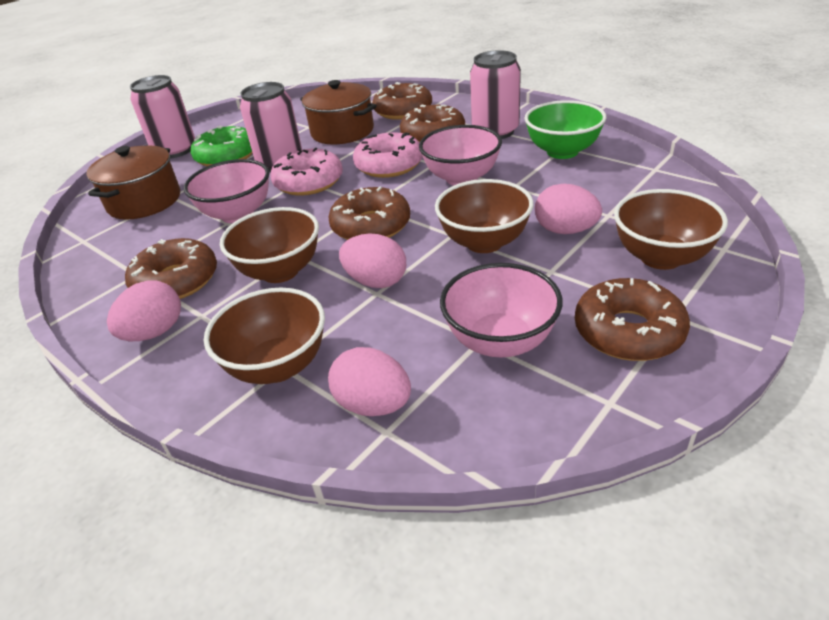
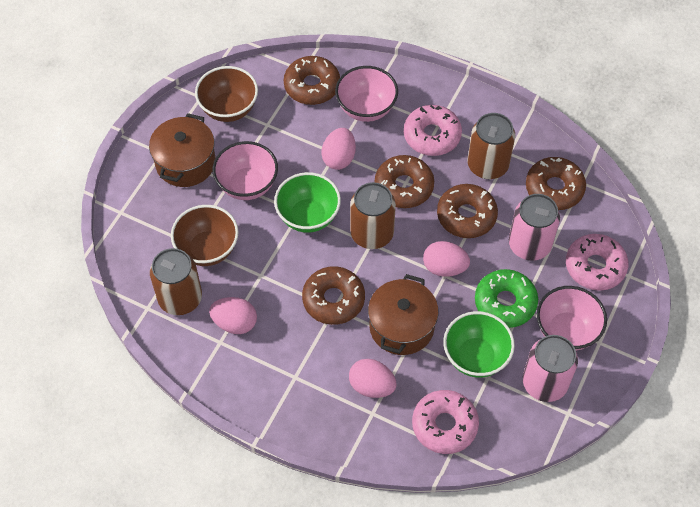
brown bowl: 4 -> 2
brown can: 0 -> 3
green bowl: 1 -> 2
pink can: 3 -> 2
pink donut: 2 -> 3

